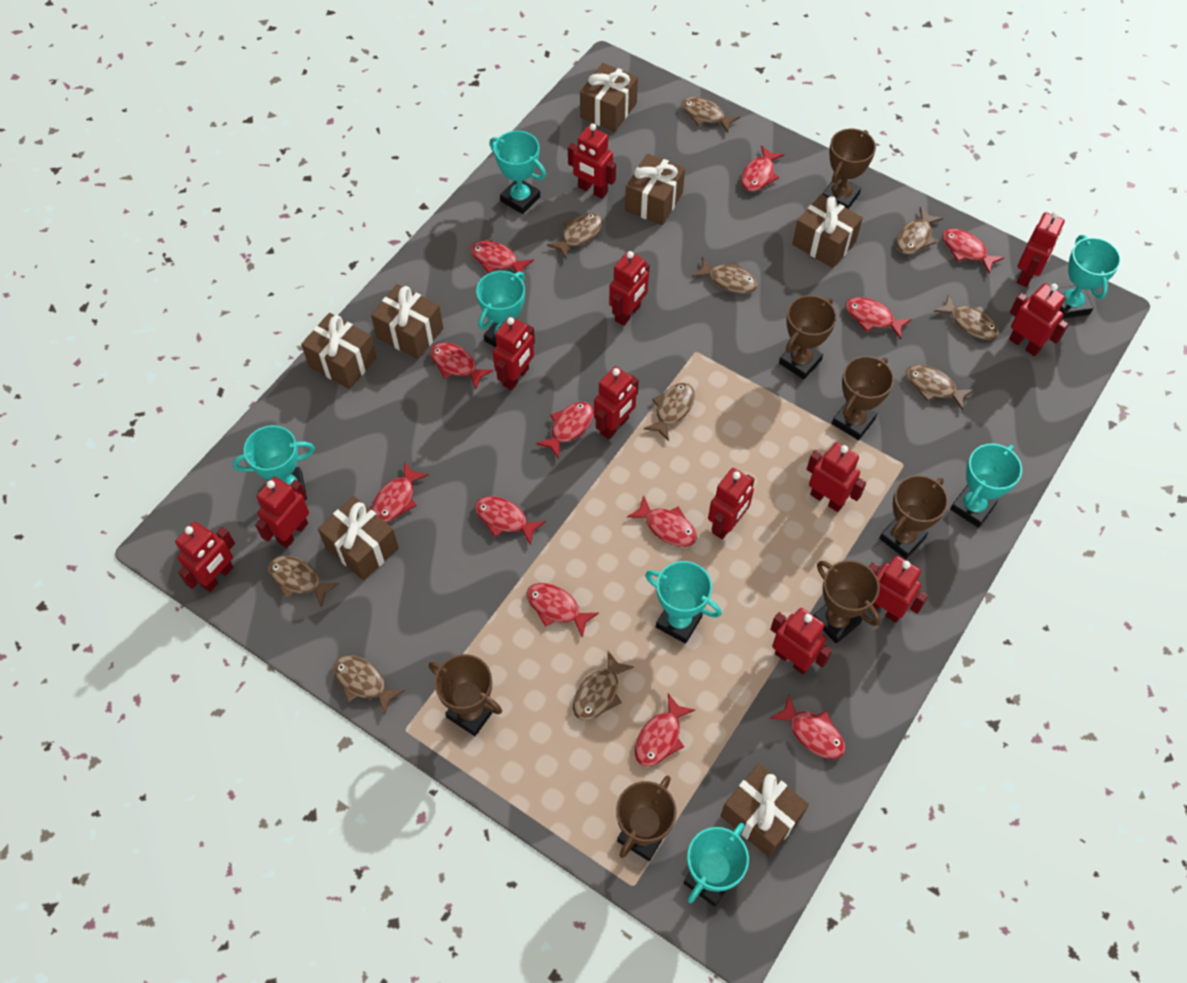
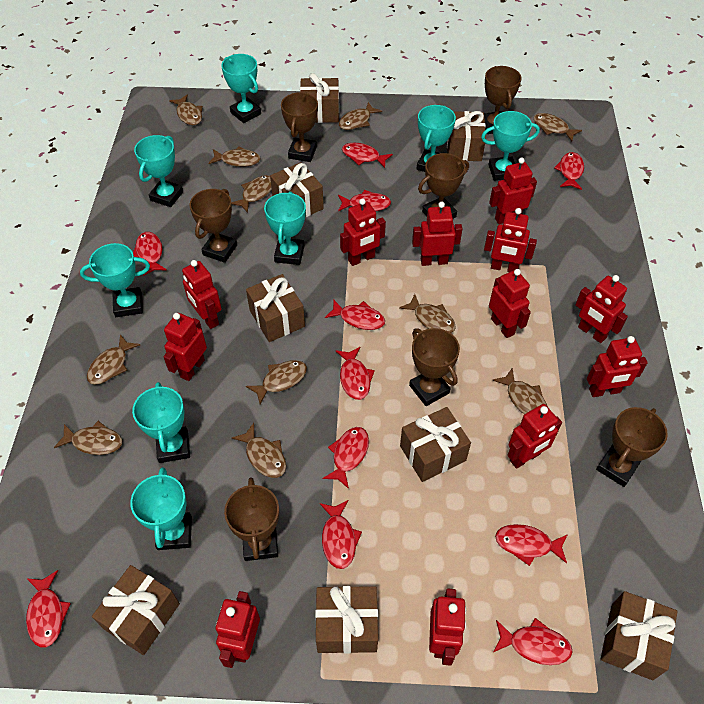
brown fish: 10 -> 11
brown gift: 7 -> 8
red fish: 12 -> 11
turquoise trophy: 7 -> 8

